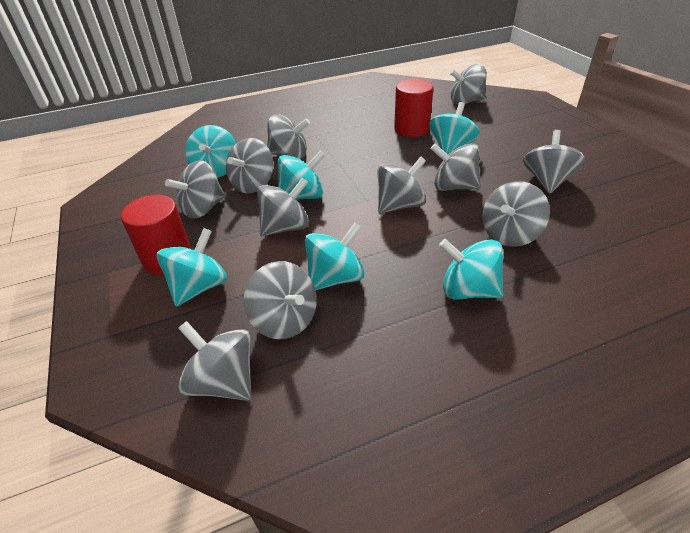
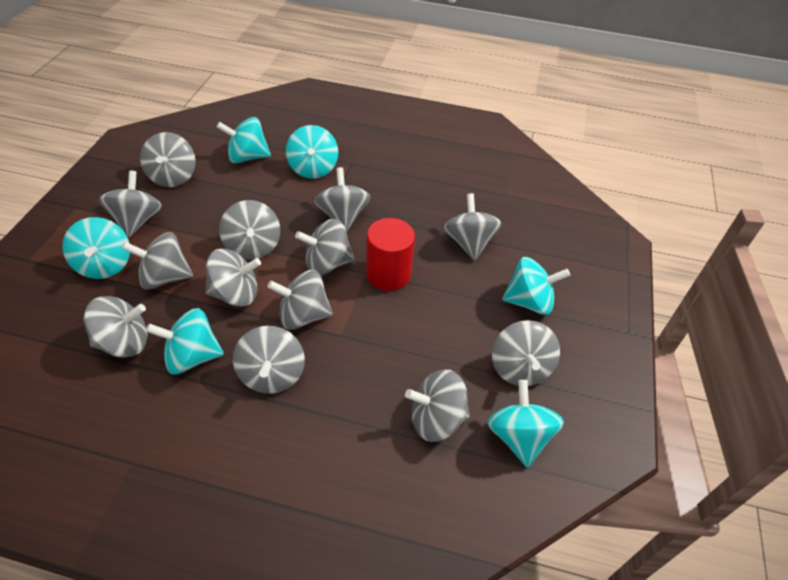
grey spinning top: 11 -> 13
red cylinder: 2 -> 1

